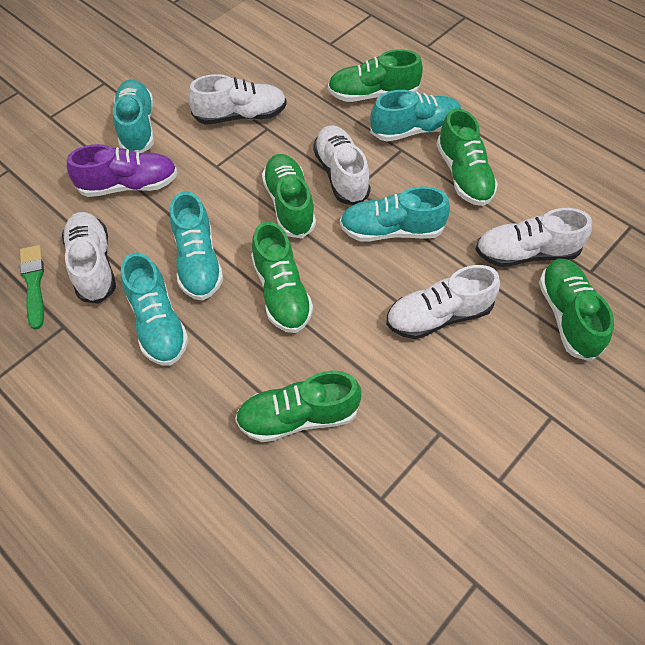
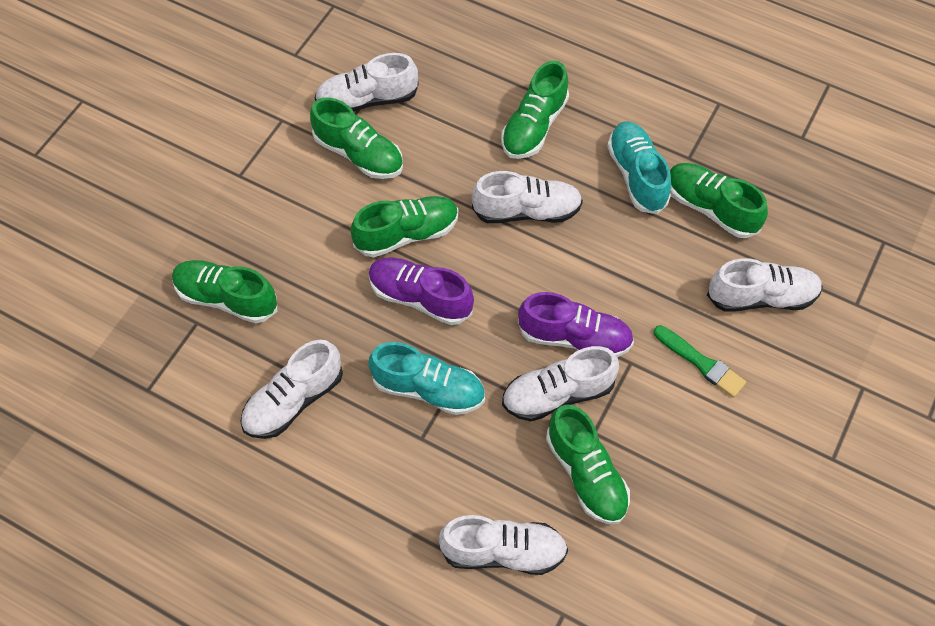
purple shoe: 1 -> 2
turquoise shoe: 5 -> 2
white shoe: 5 -> 6

